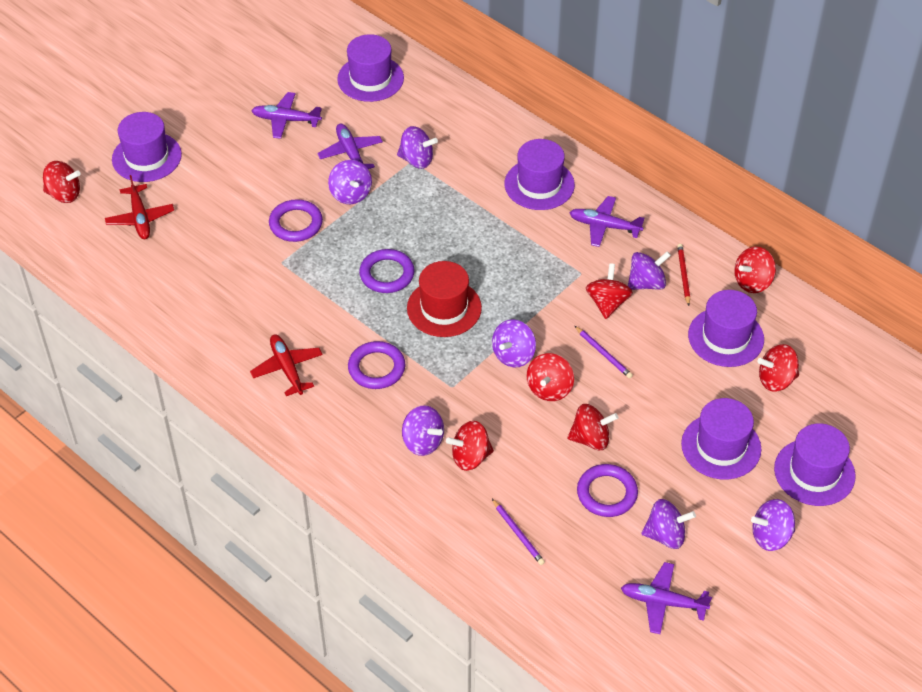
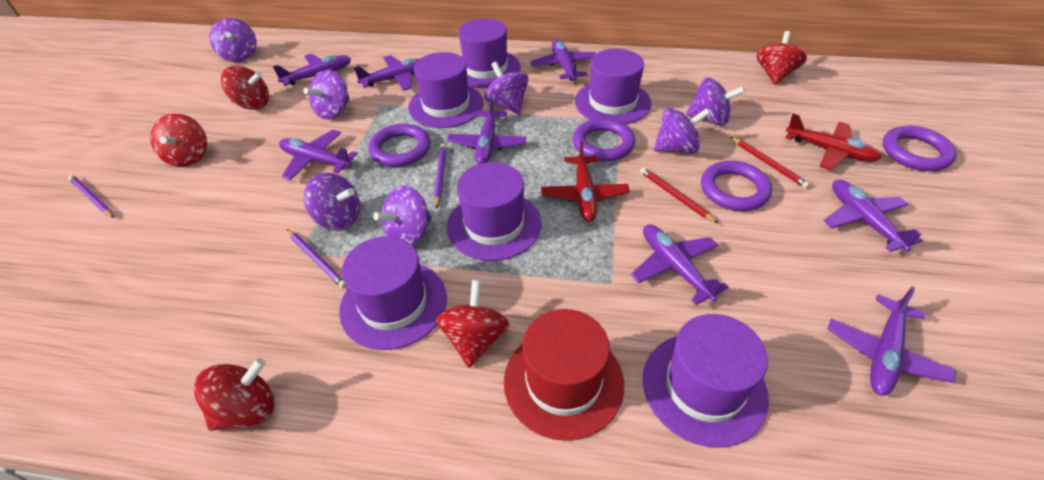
purple pencil: 2 -> 3
purple plane: 4 -> 8
red pencil: 1 -> 2
red spinning top: 7 -> 5

